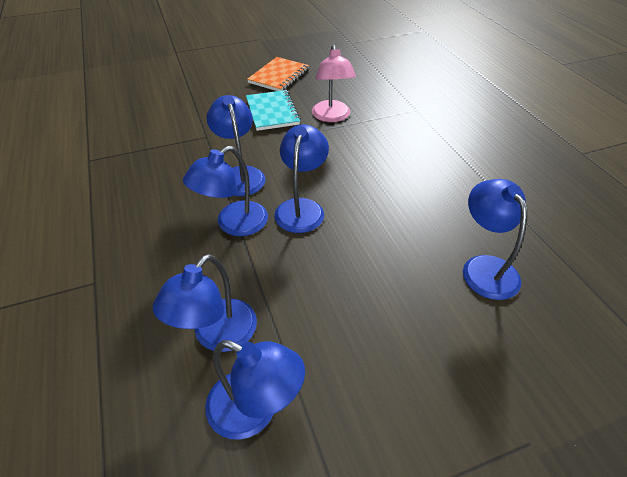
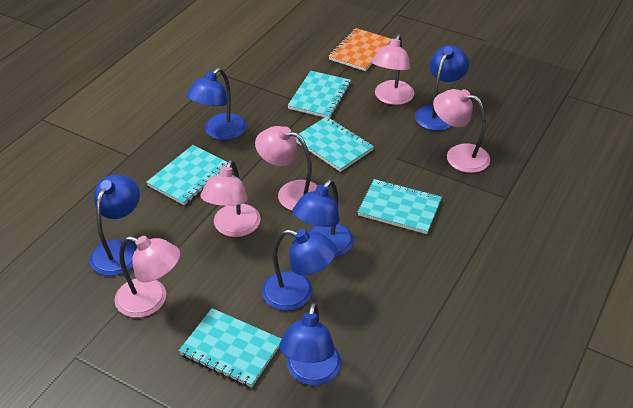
pink lamp: 1 -> 5
turquoise notebook: 1 -> 5

